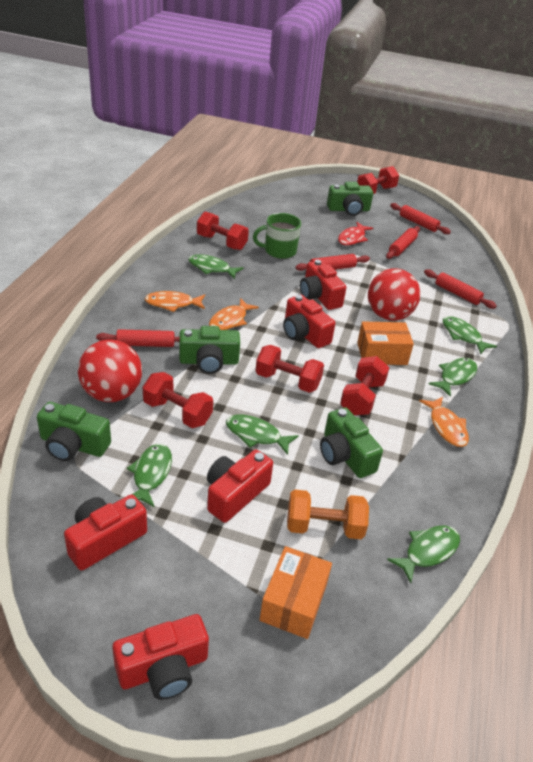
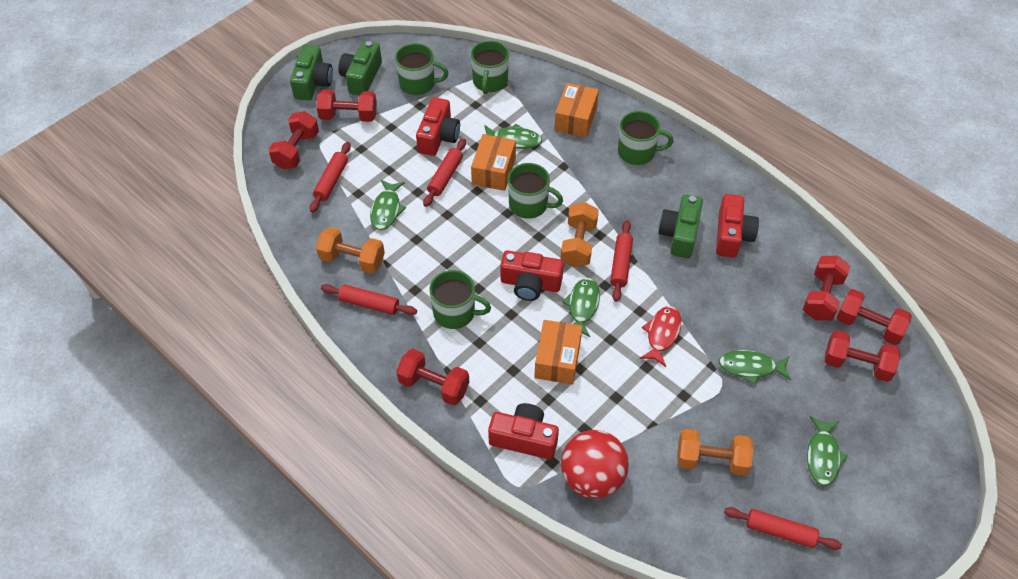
green camera: 4 -> 3
green fish: 6 -> 5
green mug: 1 -> 5
orange box: 2 -> 3
orange dumbbell: 1 -> 3
orange fish: 3 -> 0
red ball: 2 -> 1
red camera: 5 -> 4
red dumbbell: 5 -> 6

